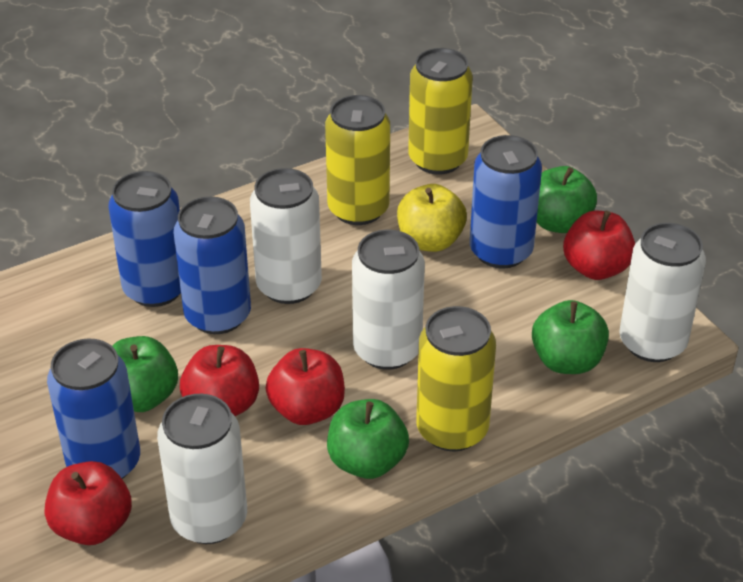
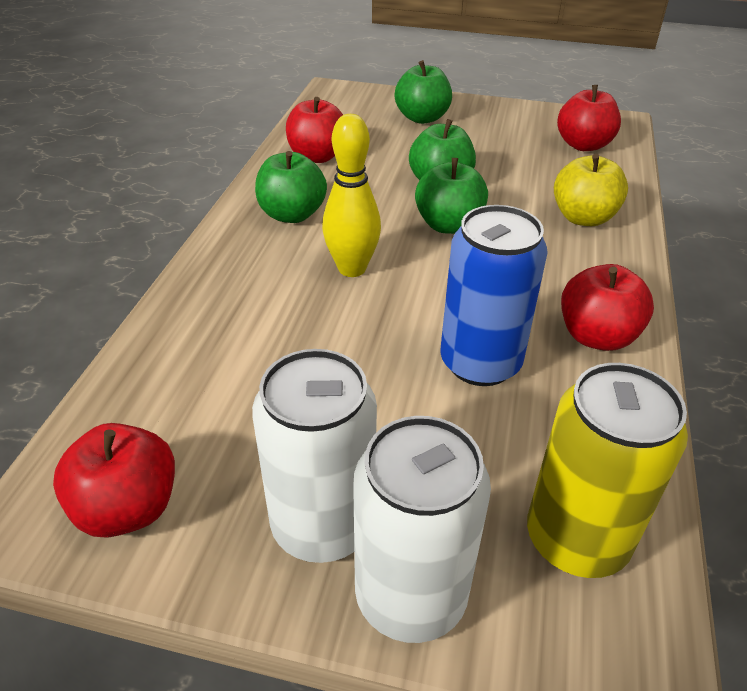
blue can: 4 -> 1
white can: 4 -> 2
yellow bowling pin: 0 -> 1
yellow can: 3 -> 1

